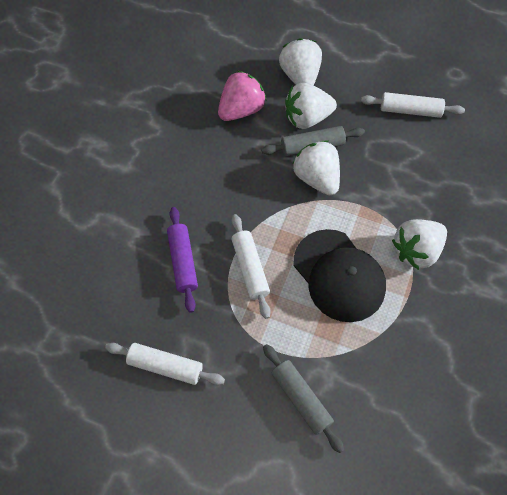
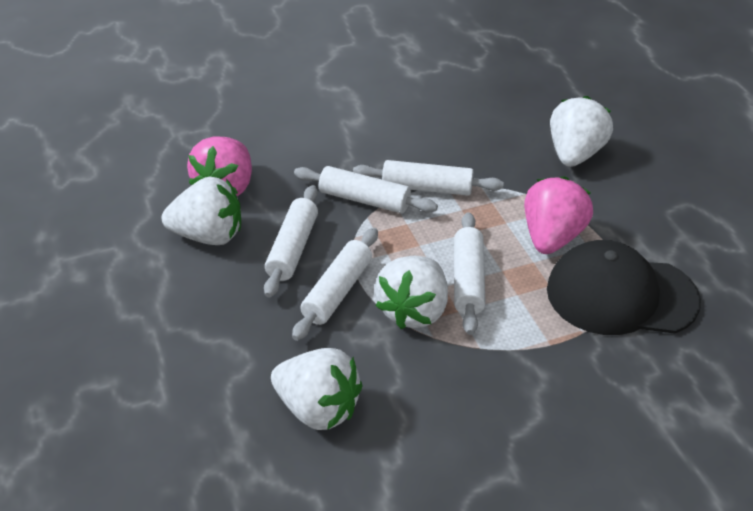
grey rolling pin: 2 -> 0
pink strawberry: 1 -> 2
purple rolling pin: 1 -> 0
white rolling pin: 3 -> 5

